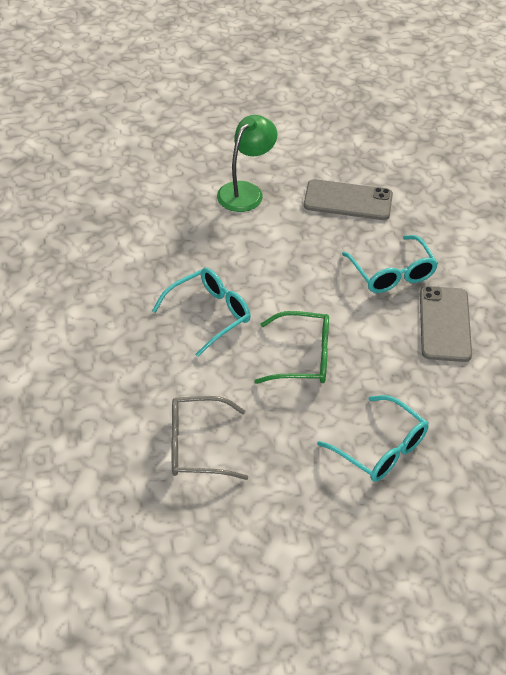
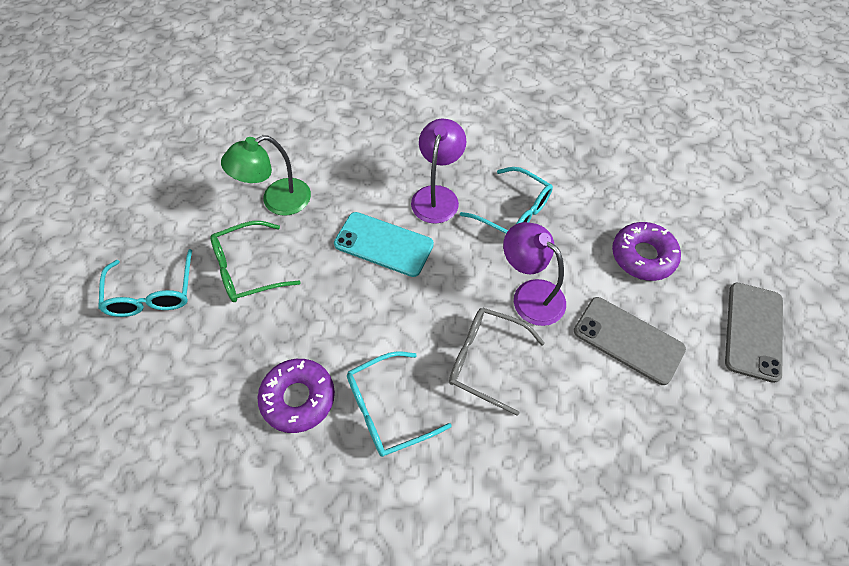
purple donut: 0 -> 2
purple lamp: 0 -> 2
turquoise phone: 0 -> 1

